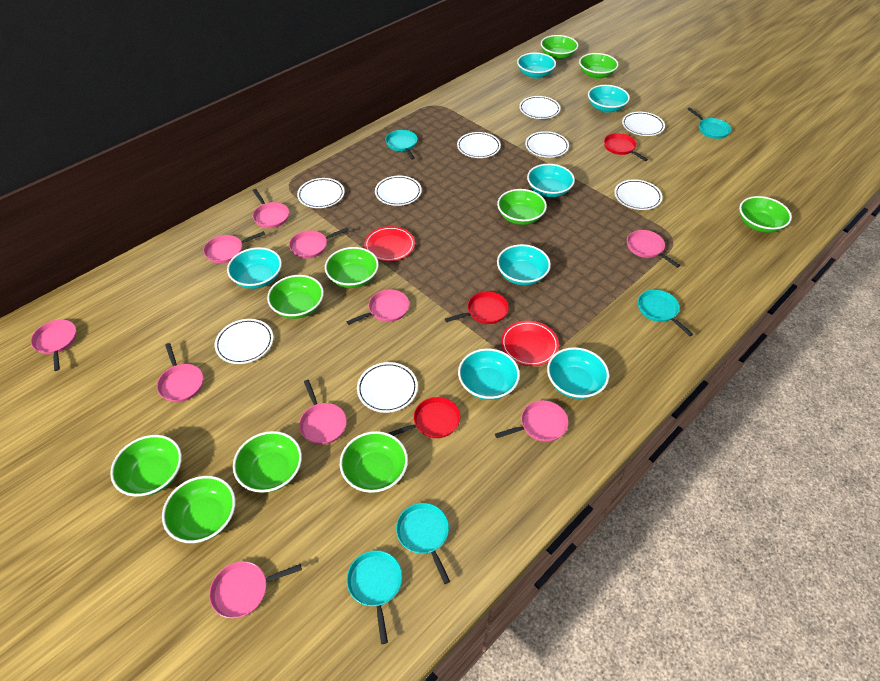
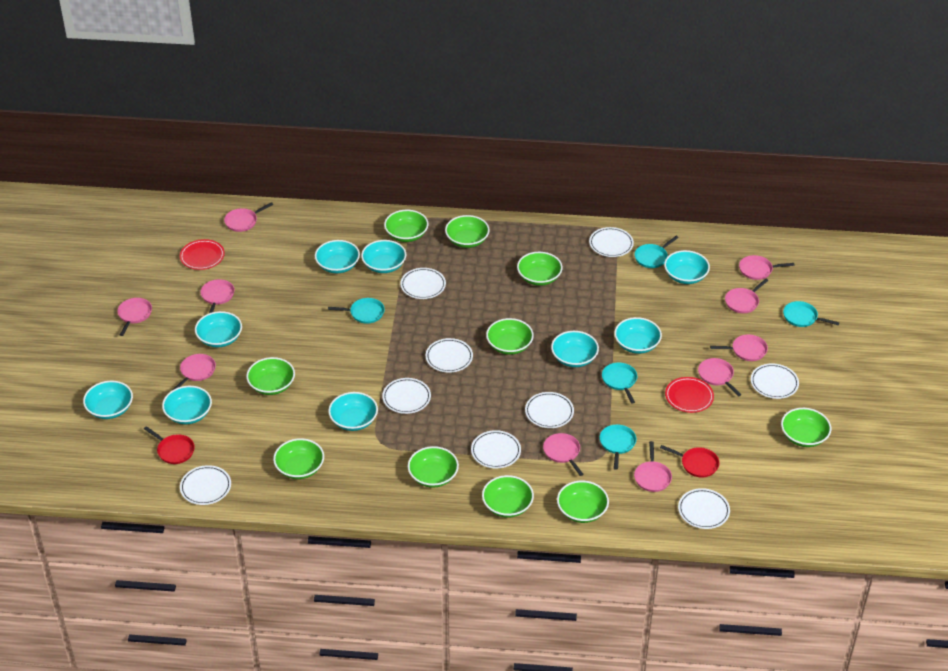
red pan: 3 -> 2
turquoise bowl: 7 -> 9

